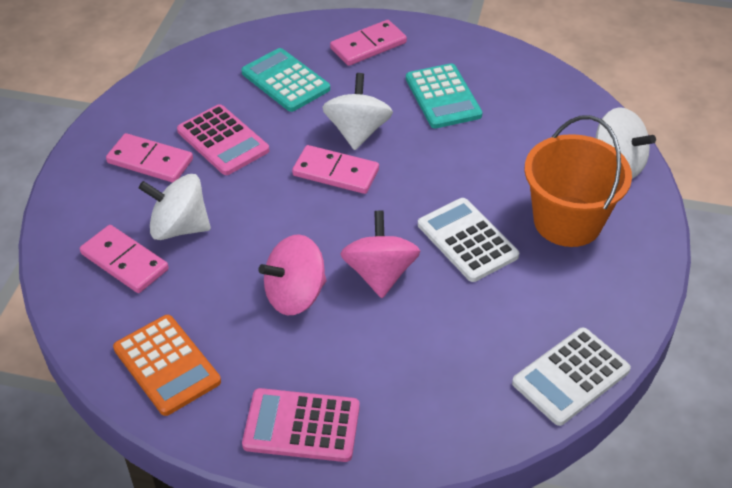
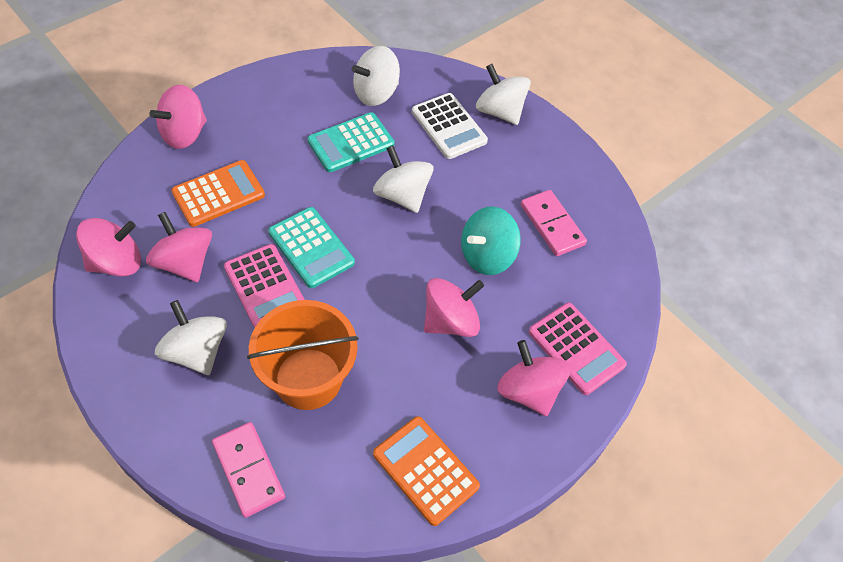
orange calculator: 1 -> 2
pink domino: 4 -> 2
pink spinning top: 2 -> 5
turquoise spinning top: 0 -> 1
white calculator: 2 -> 1
white spinning top: 3 -> 4

